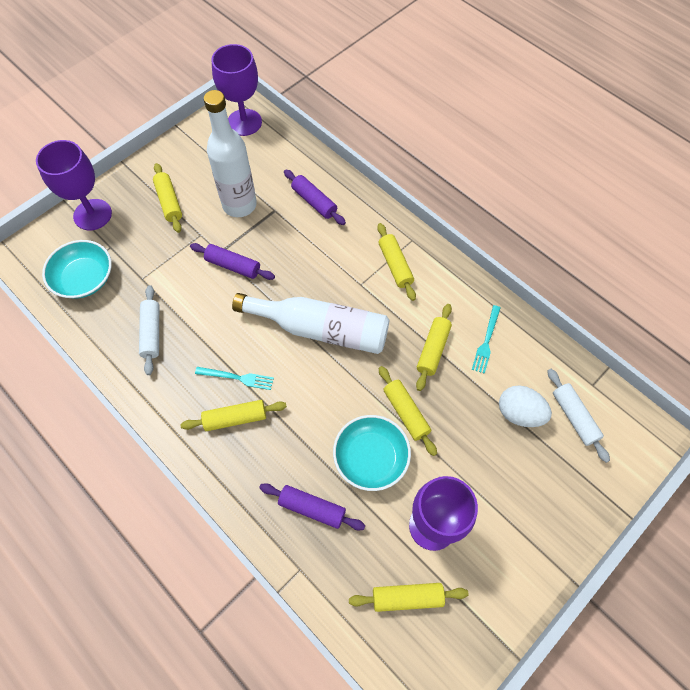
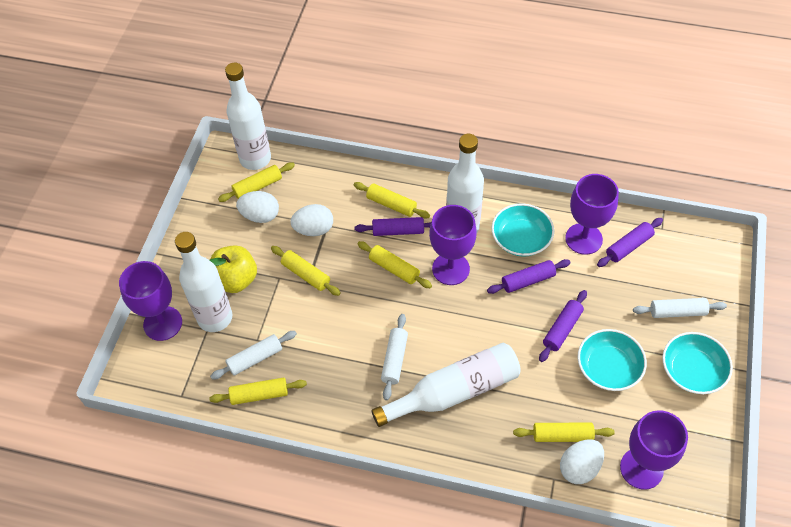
purple goblet: 3 -> 4
purple rolling pin: 3 -> 4
turquoise bowl: 2 -> 3
turquoise fork: 2 -> 0
white bottle: 2 -> 4
white egg: 1 -> 3
white rolling pin: 2 -> 3
yellow apple: 0 -> 1

